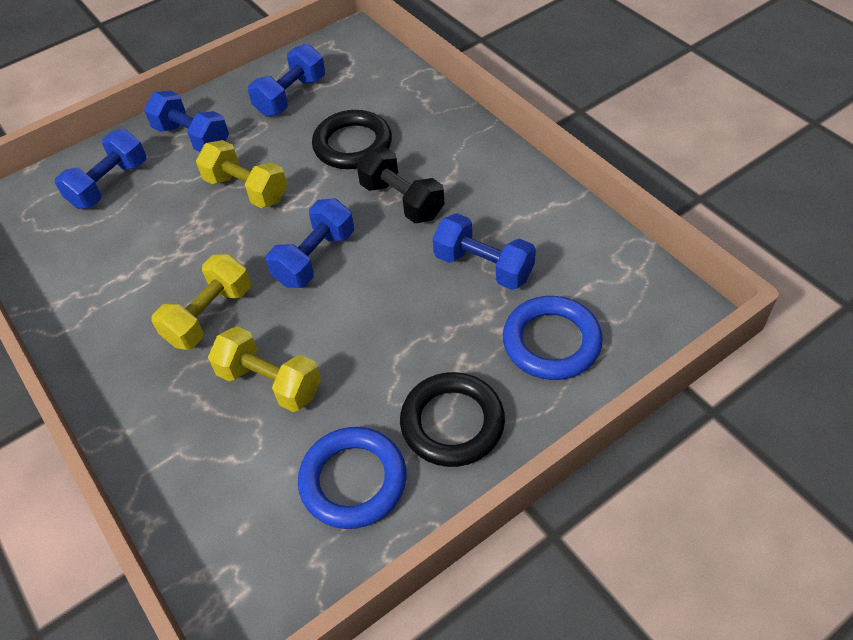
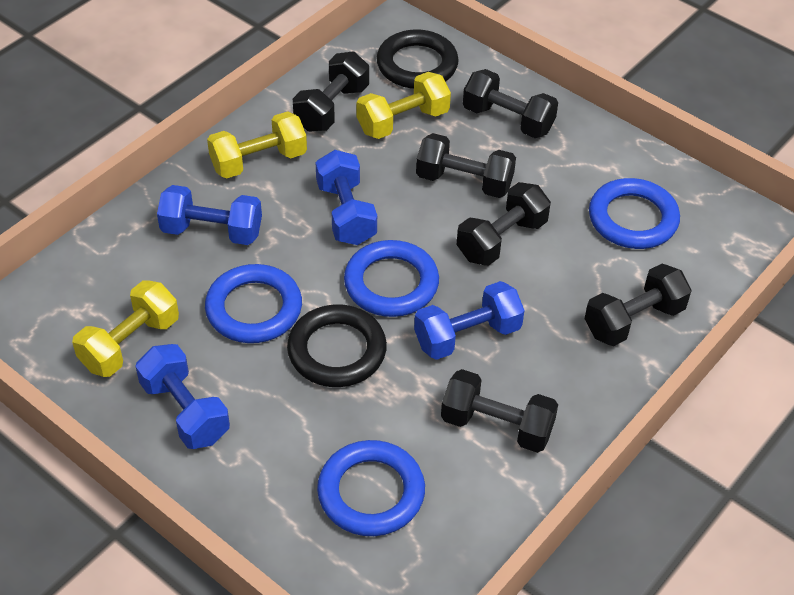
black dumbbell: 1 -> 6
blue dumbbell: 5 -> 4
blue ring: 2 -> 4

